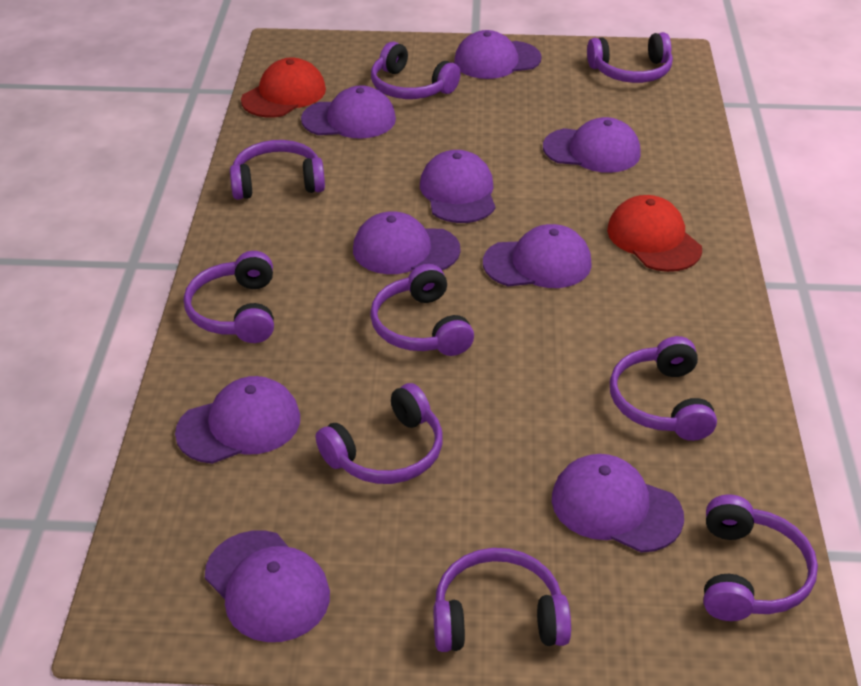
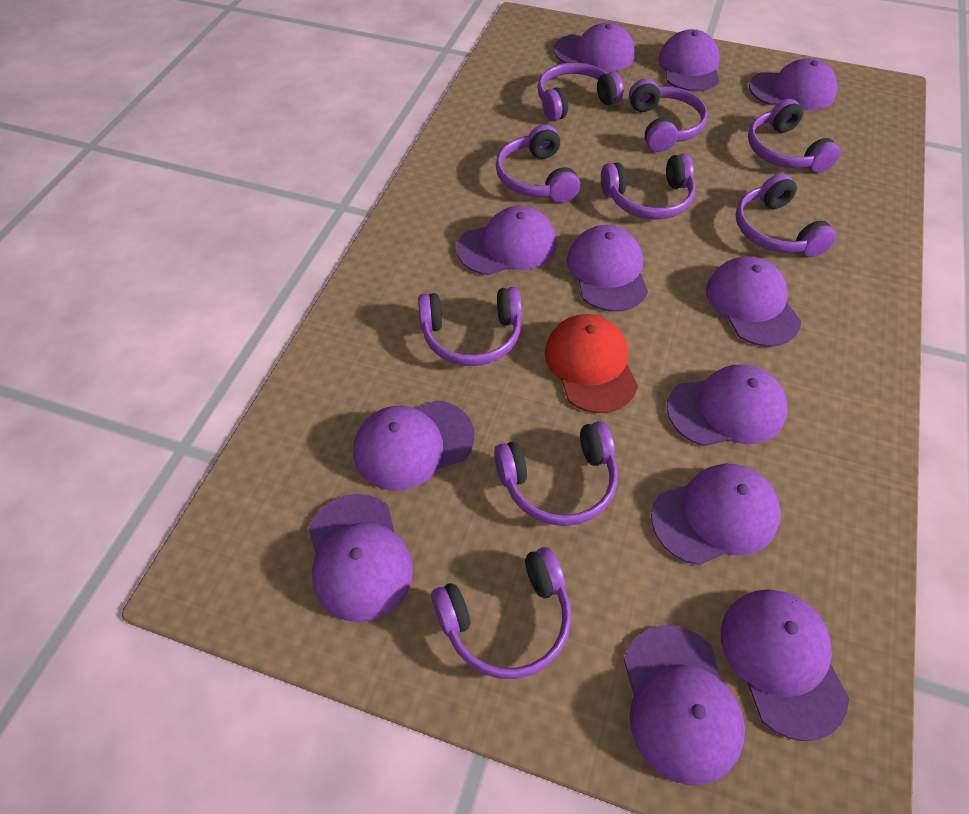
purple cap: 9 -> 12
red cap: 2 -> 1

